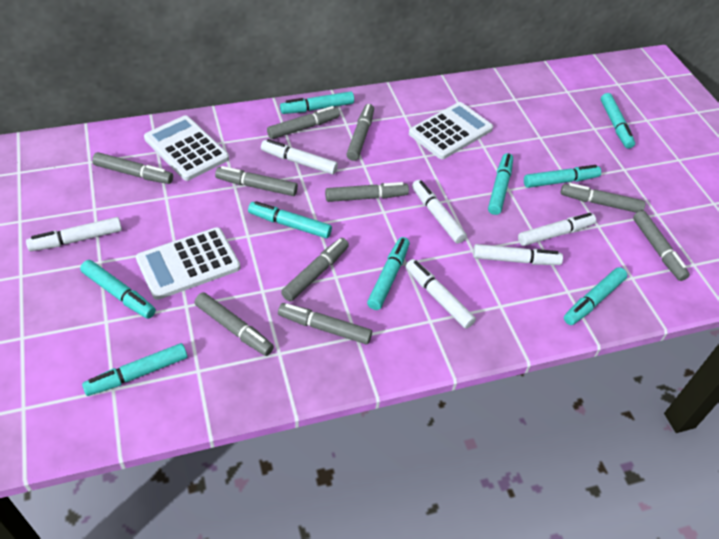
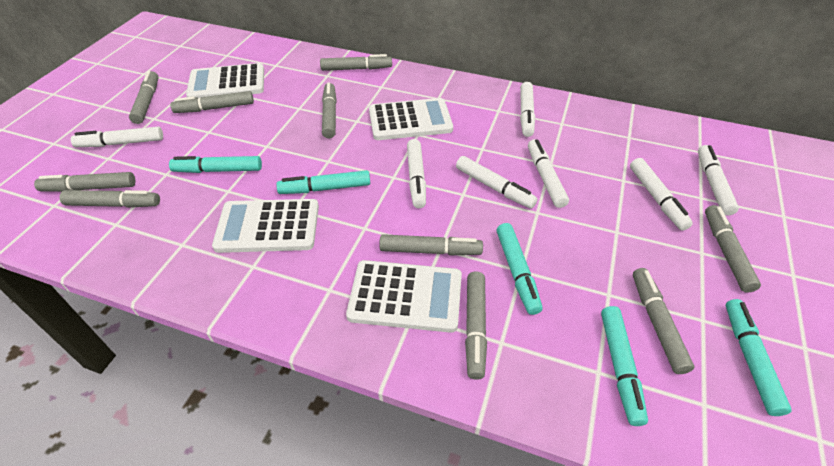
turquoise marker: 9 -> 5
white calculator: 3 -> 4
white marker: 6 -> 7

